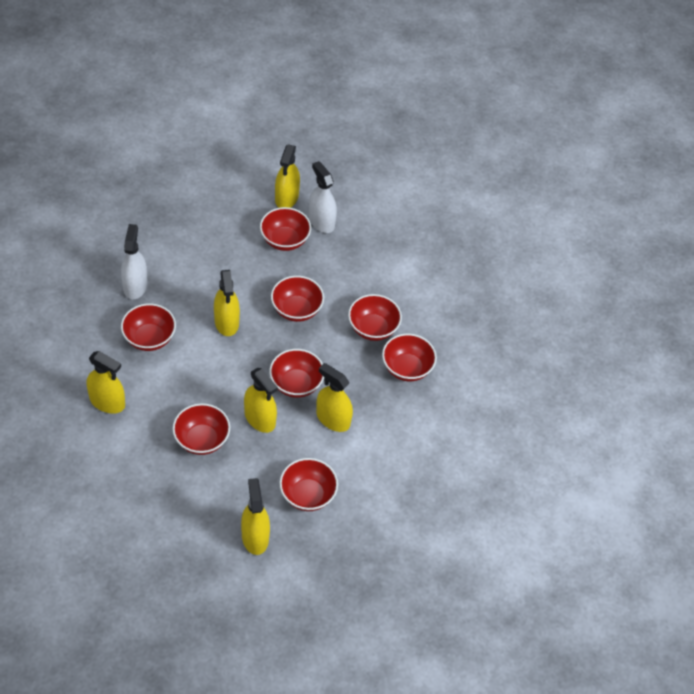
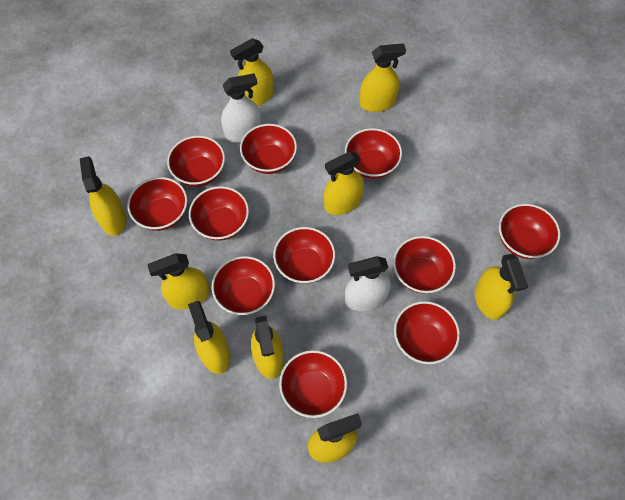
red bowl: 8 -> 11
yellow spray bottle: 6 -> 9

